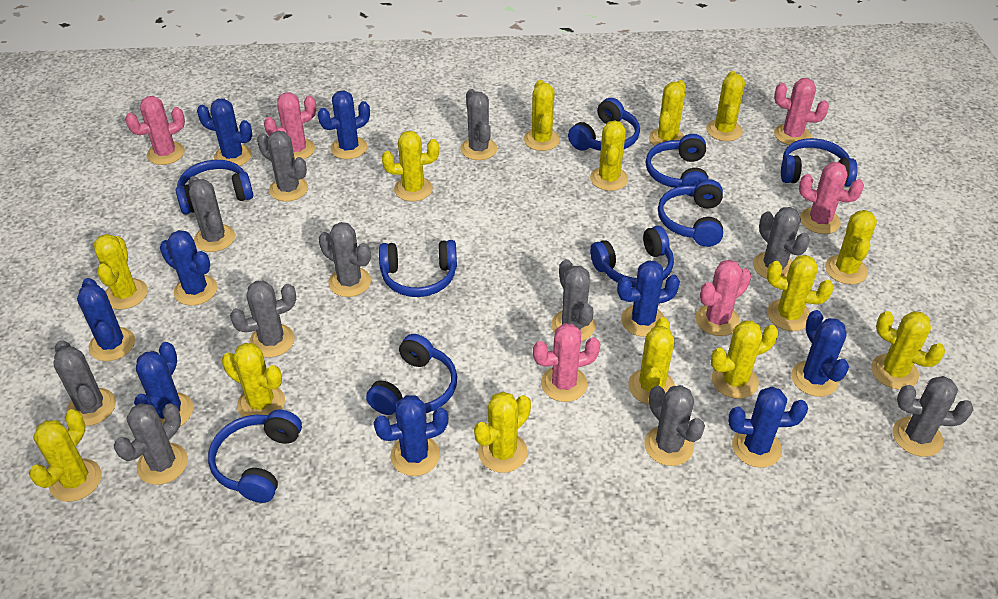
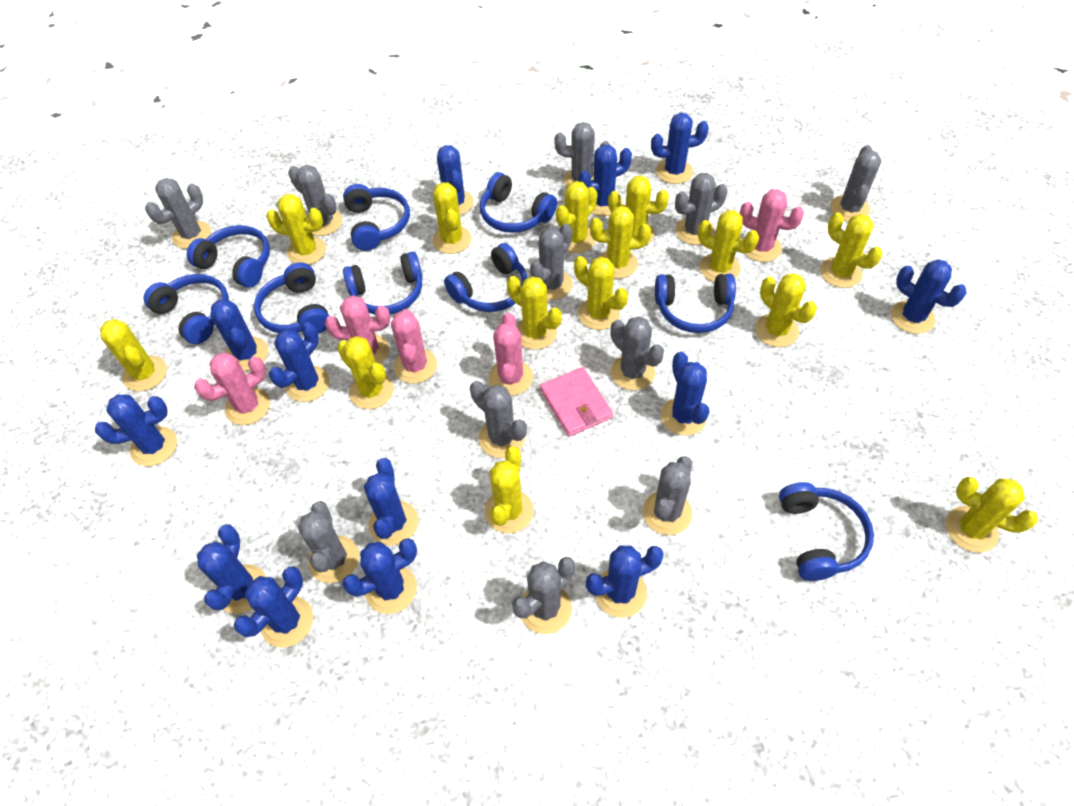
blue cactus: 9 -> 13
pink cactus: 6 -> 5
pink wallet: 0 -> 1

